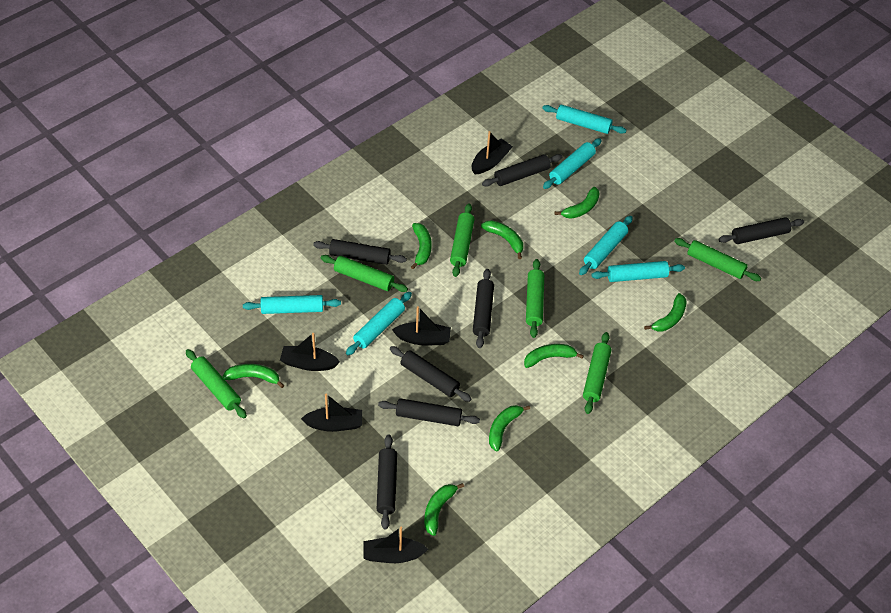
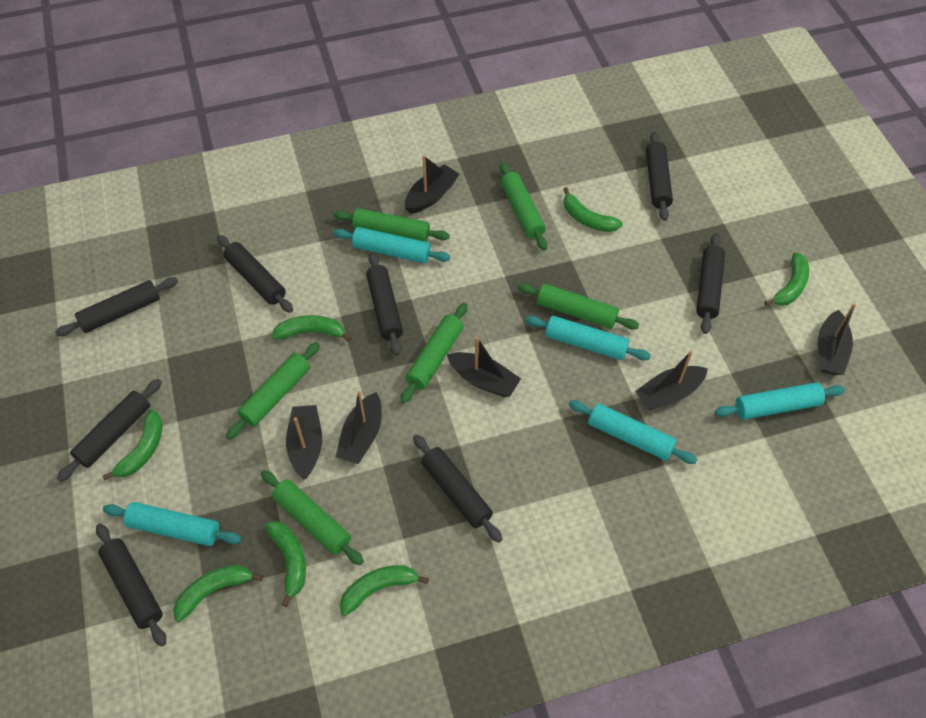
black boat: 5 -> 6
black rolling pin: 7 -> 8
green banana: 8 -> 7
turquoise rolling pin: 6 -> 5

